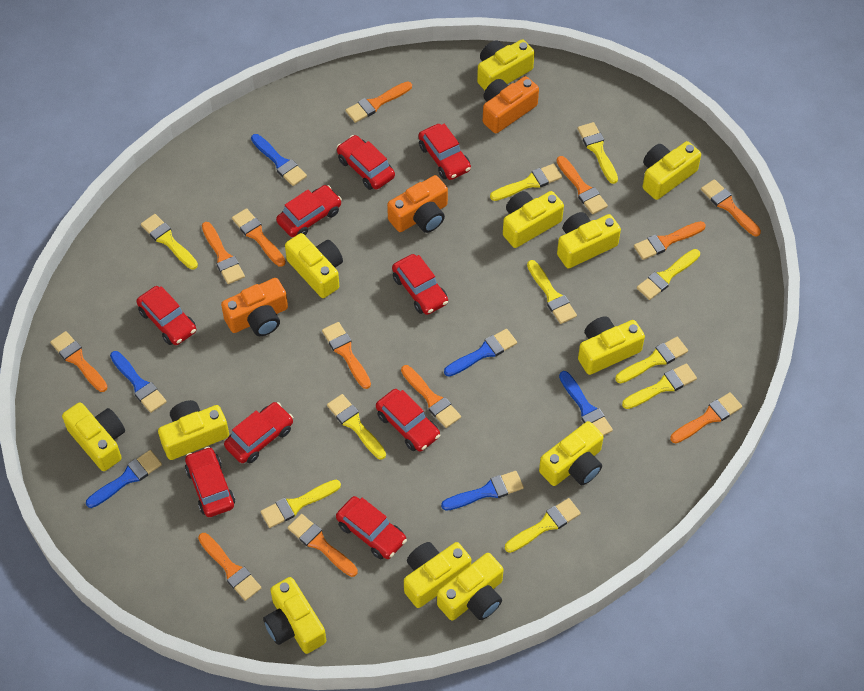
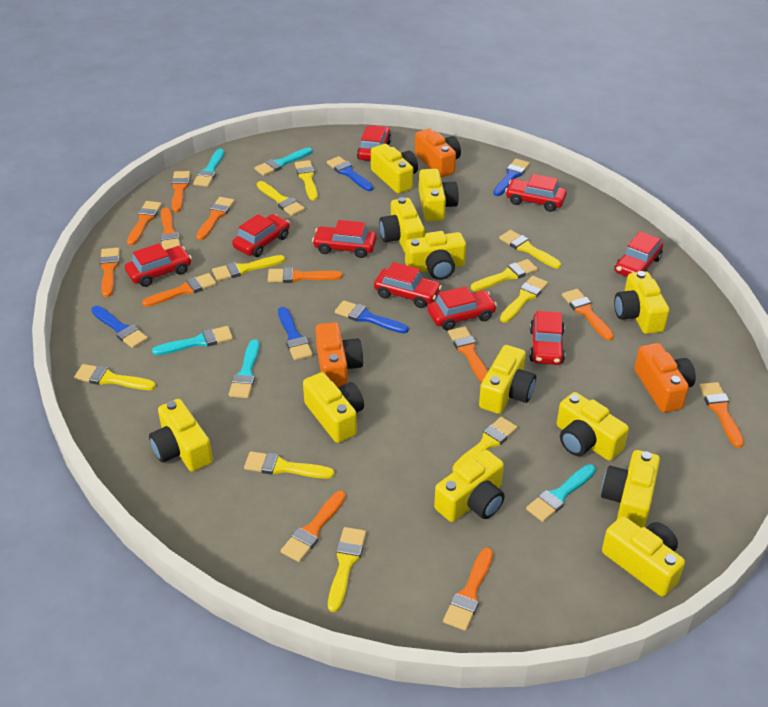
blue brush: 6 -> 5
turquoise brush: 0 -> 5

